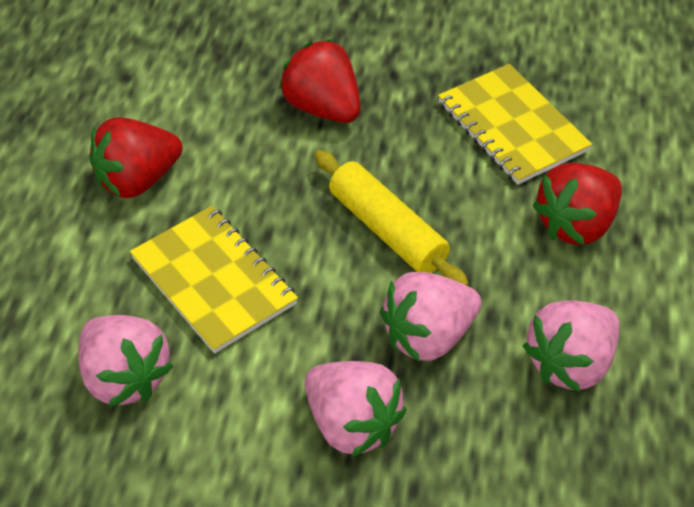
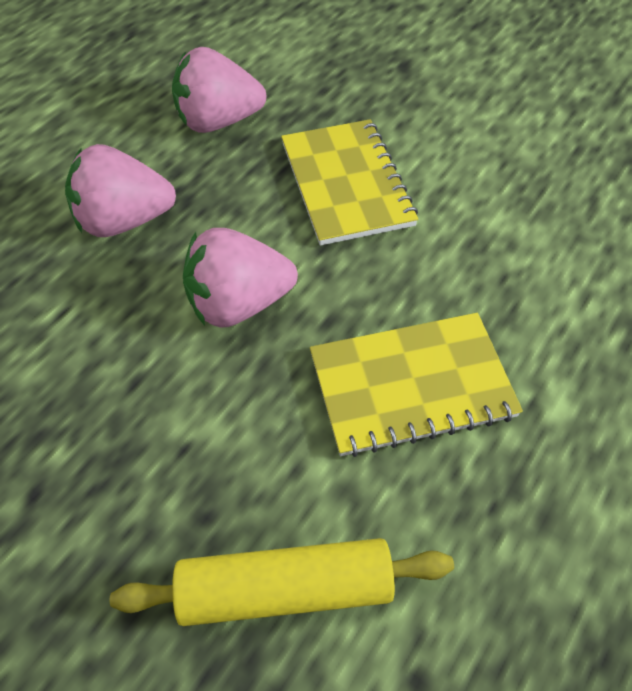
pink strawberry: 4 -> 3
red strawberry: 3 -> 0

